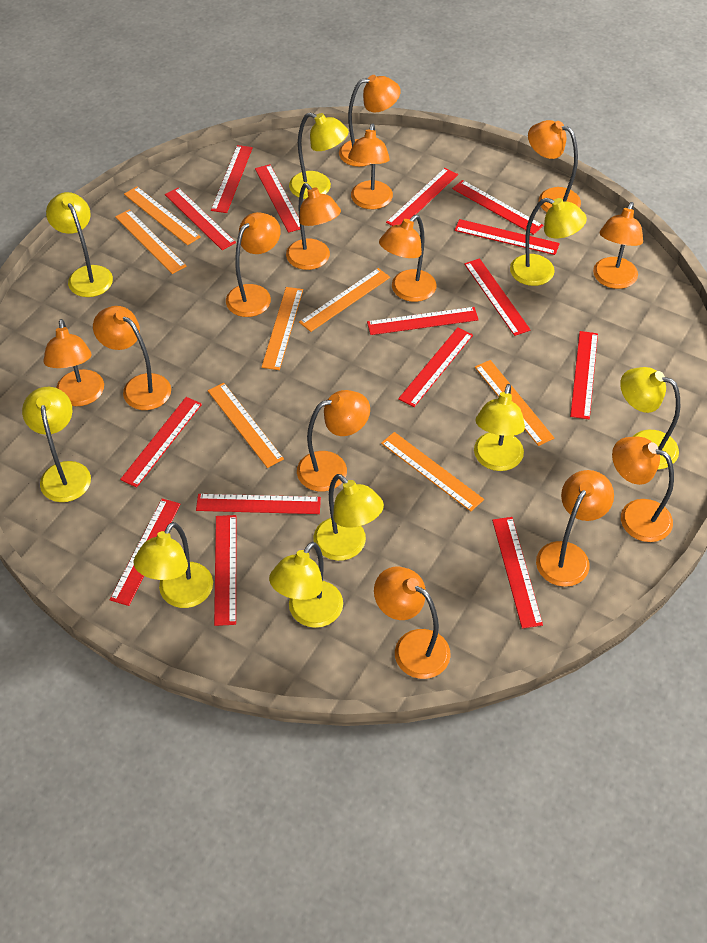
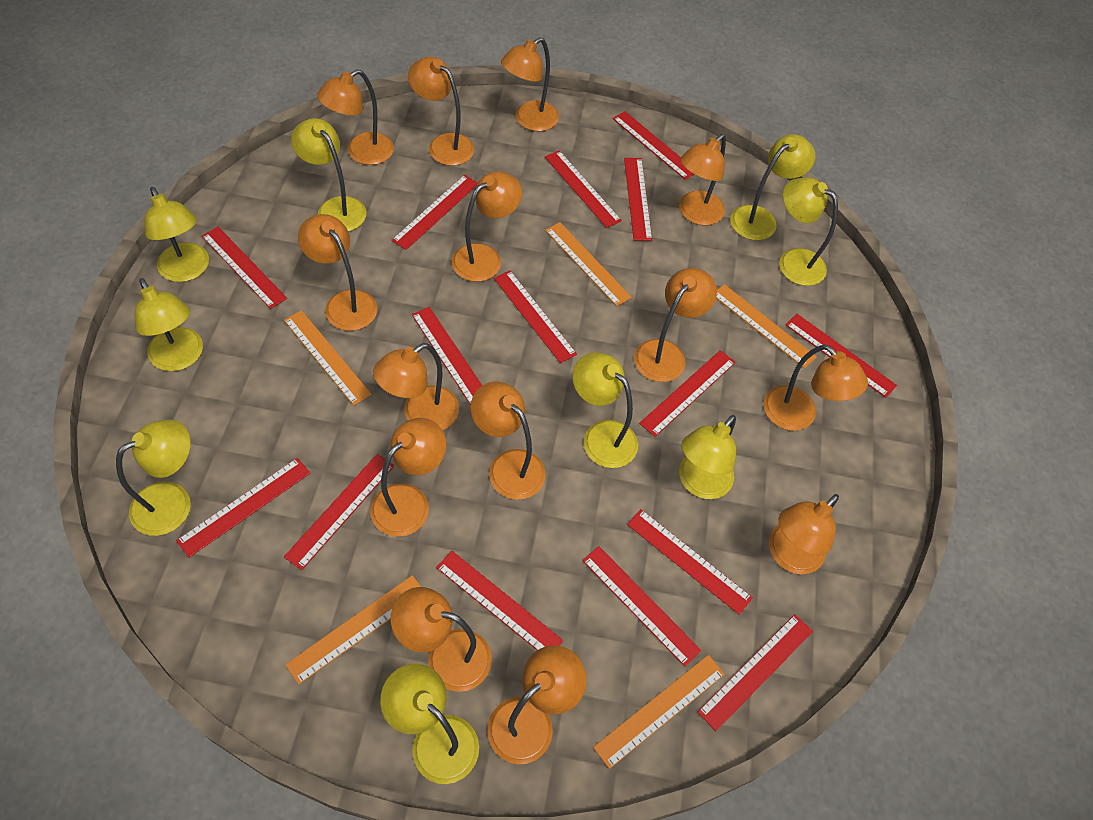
orange lamp: 13 -> 14
orange ruler: 7 -> 5

